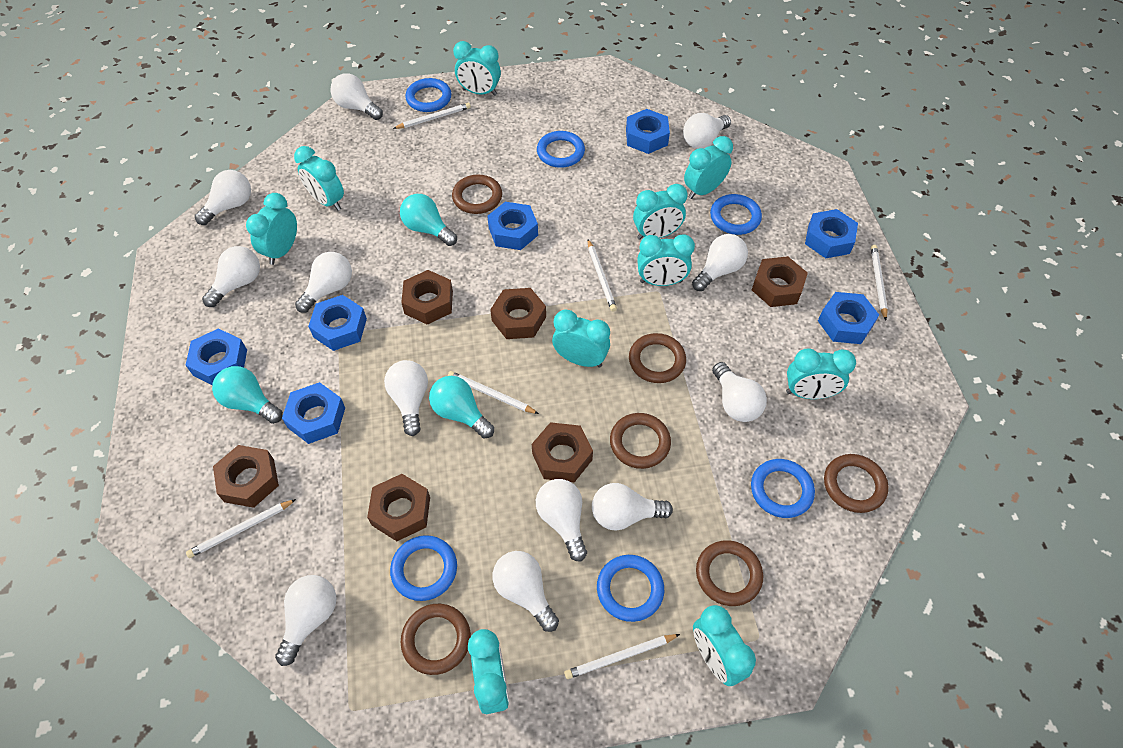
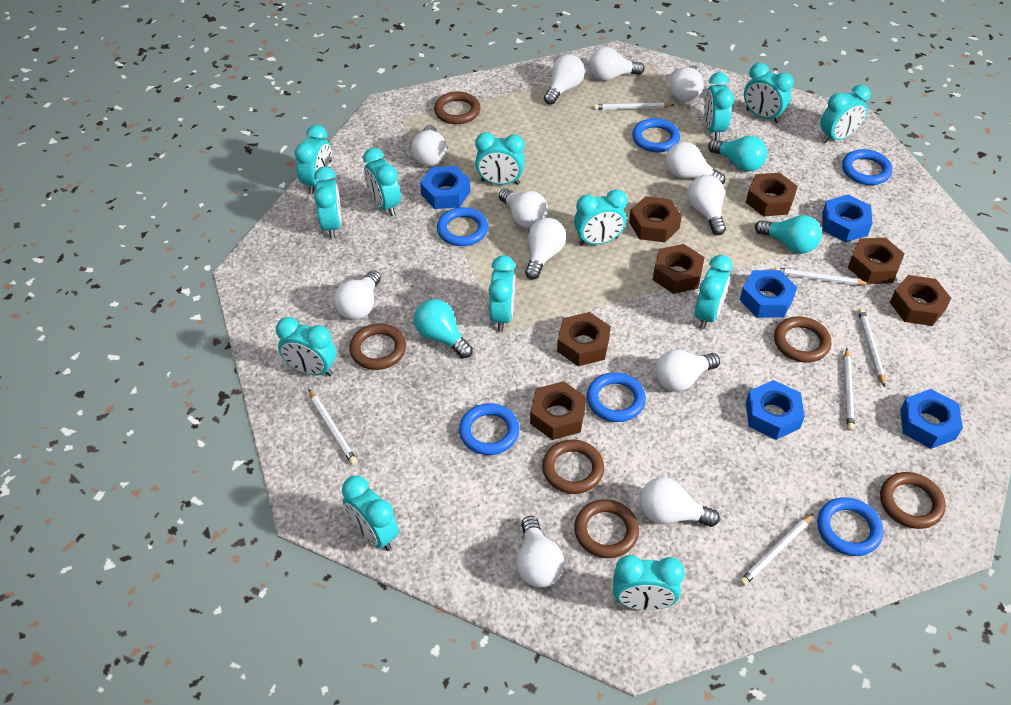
blue nut: 7 -> 5
brown nut: 6 -> 7
turquoise clock: 10 -> 13

